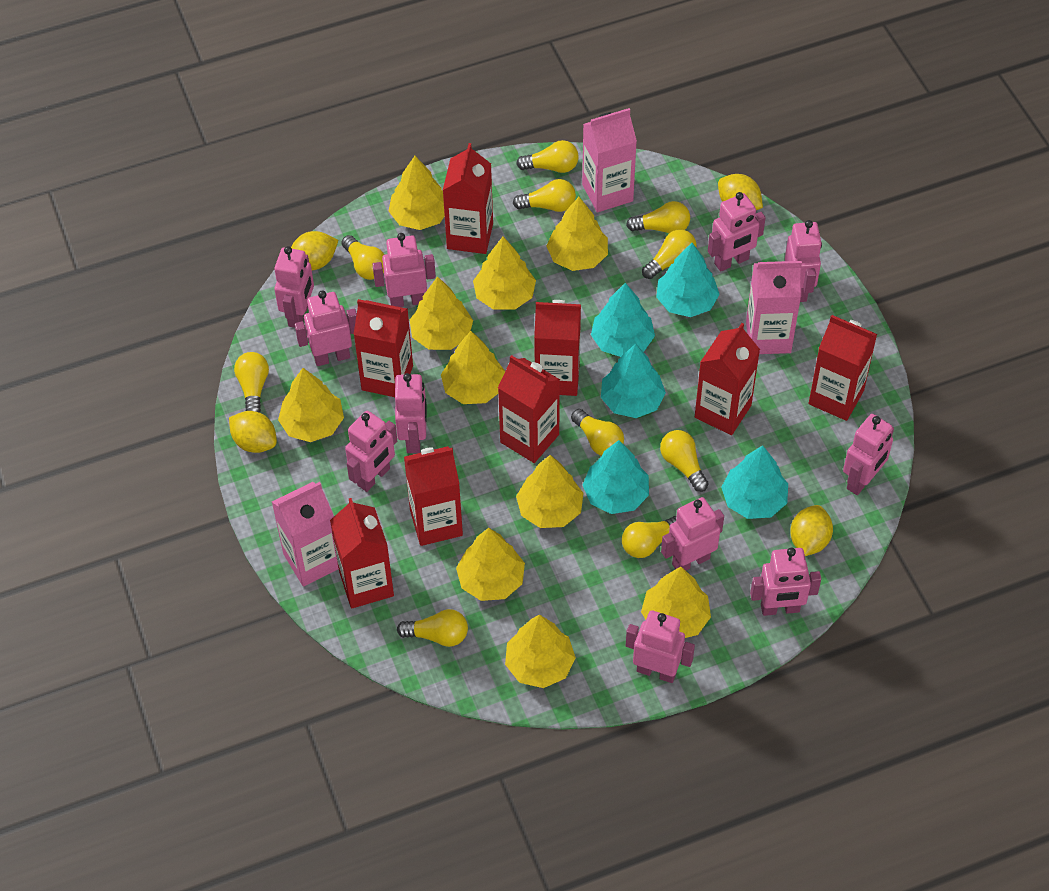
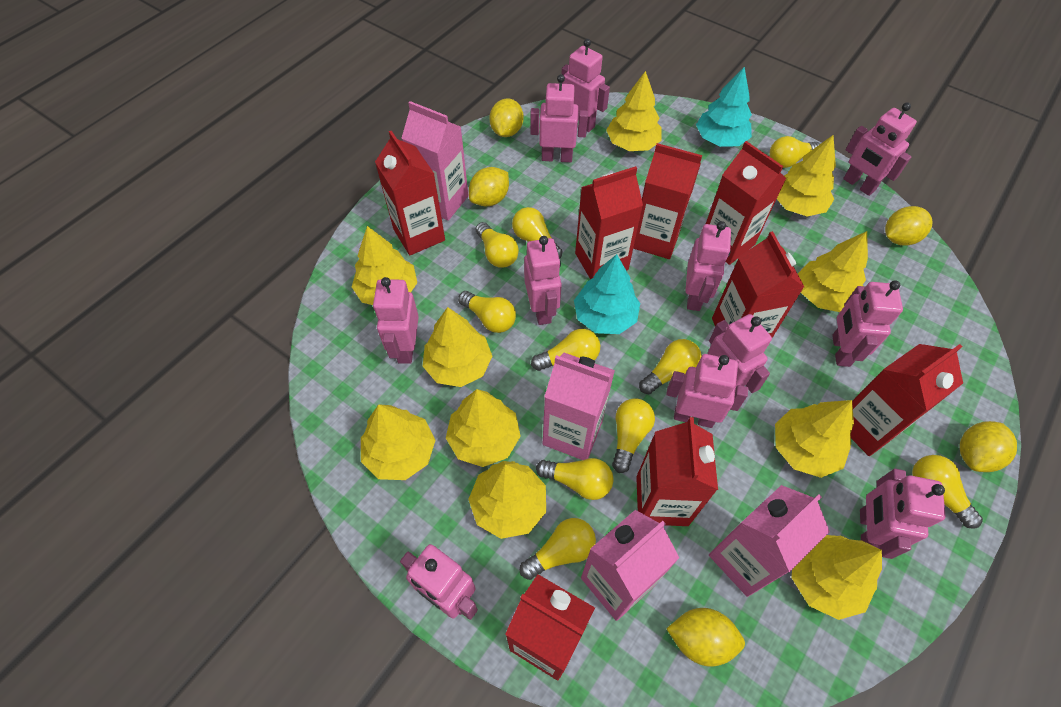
pink carton: 3 -> 4
turquoise tree: 5 -> 2
yellow lemon: 4 -> 5

